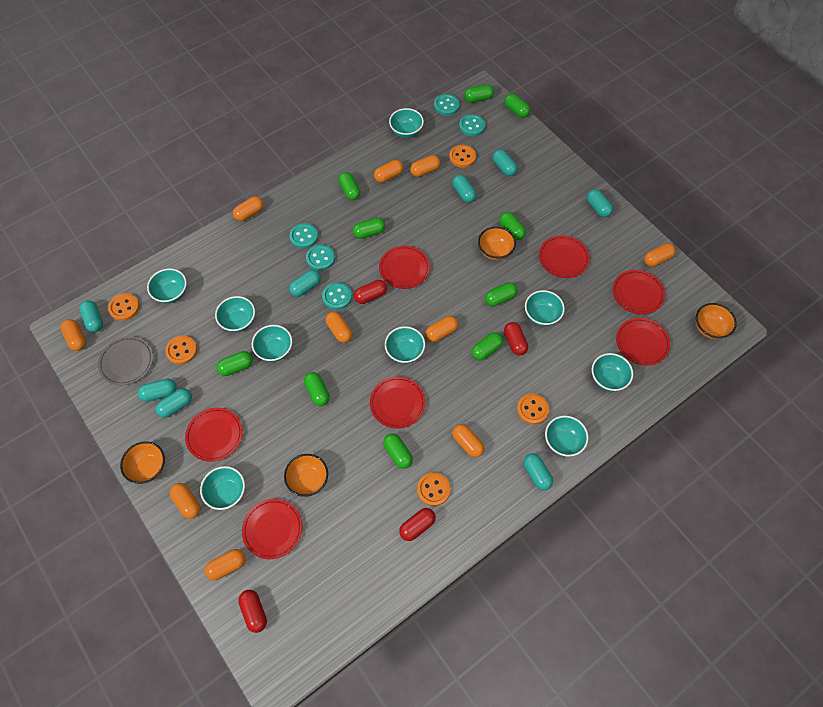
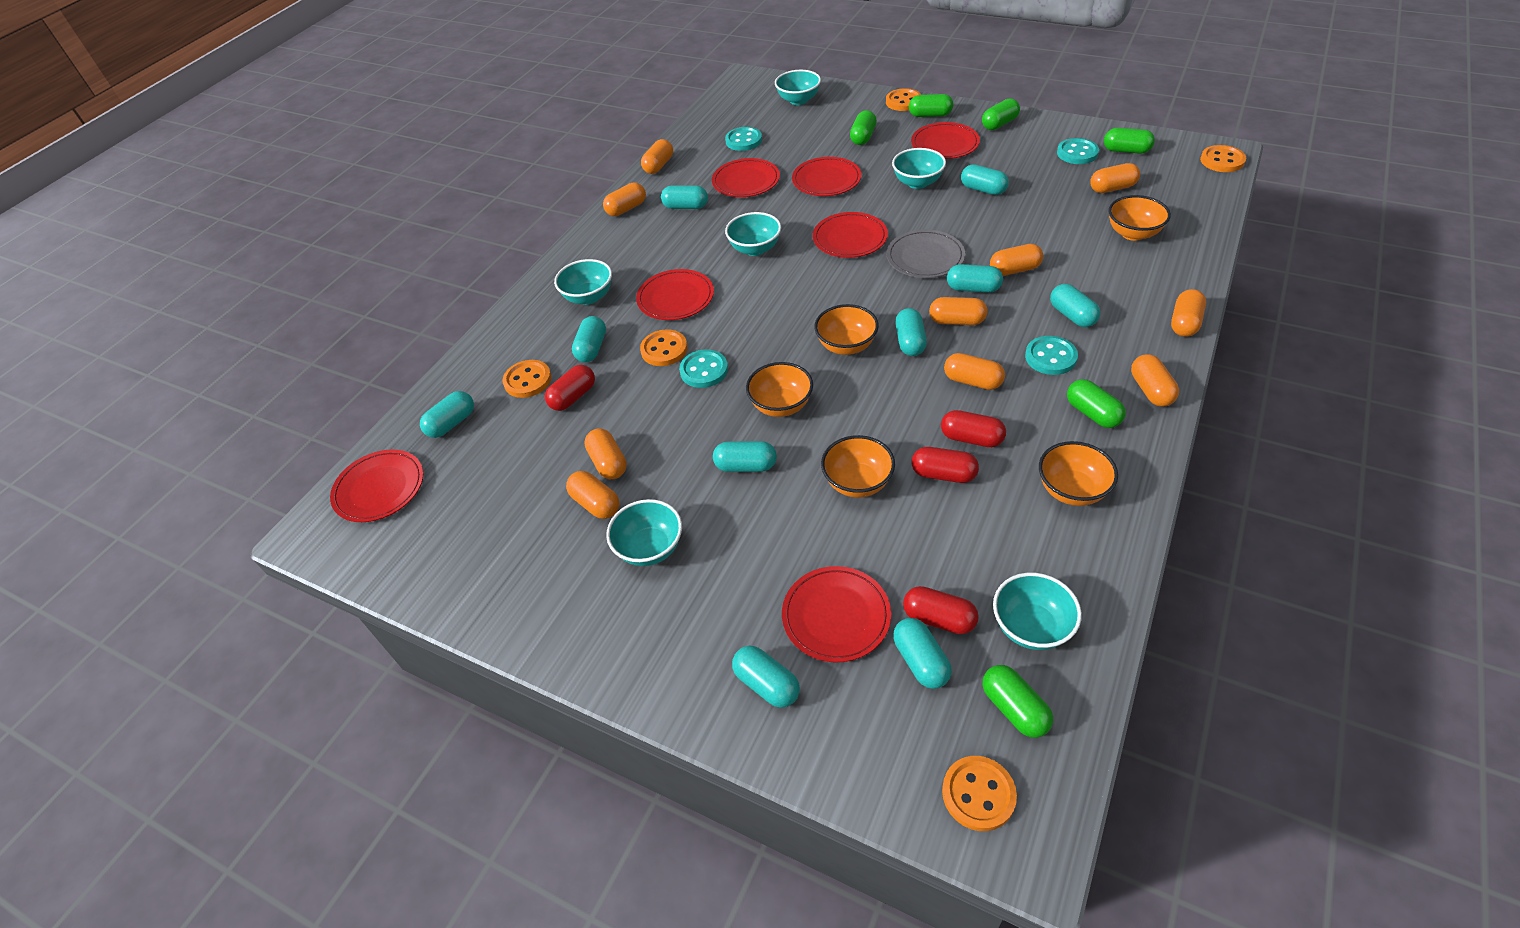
green capsule: 10 -> 6
orange bowl: 4 -> 5
turquoise bowl: 9 -> 6
turquoise button: 5 -> 4
turquoise capsule: 8 -> 10

